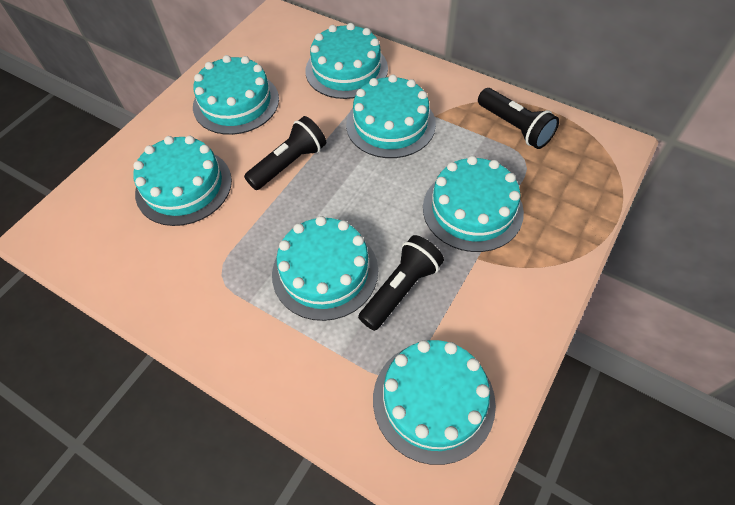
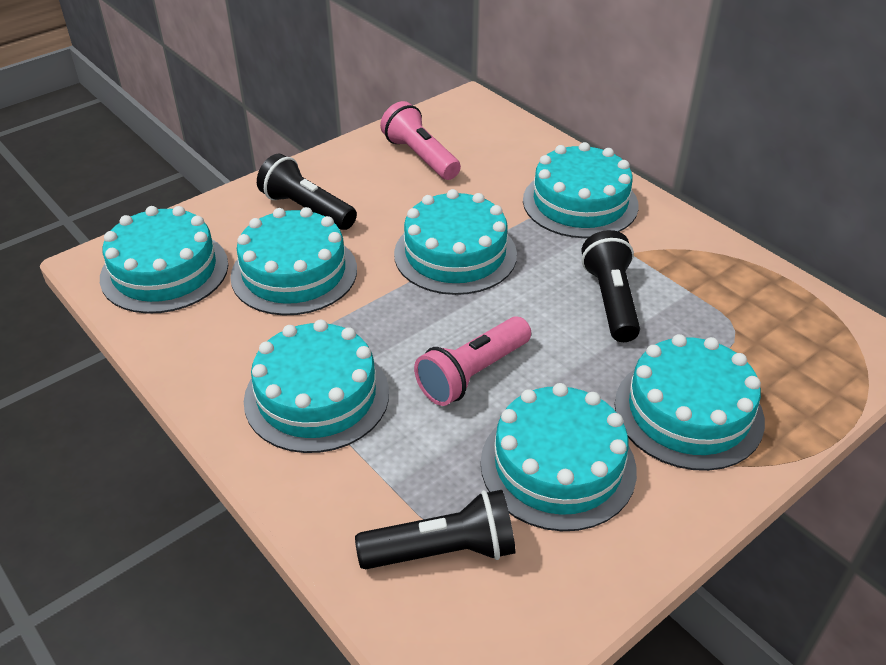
pink flashlight: 0 -> 2

